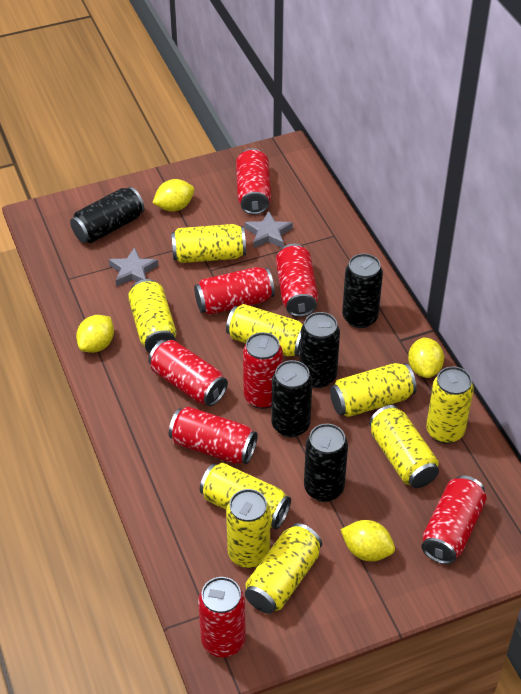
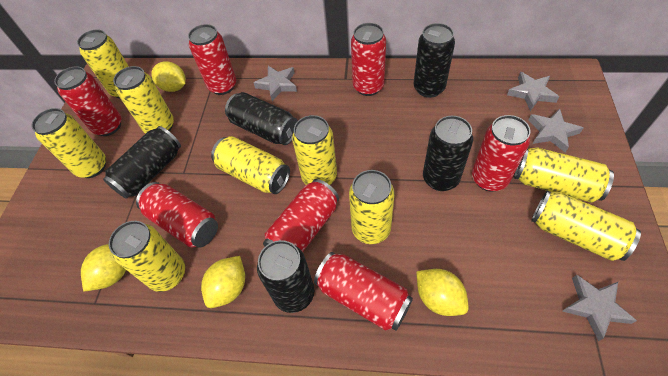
grey star: 2 -> 4
red can: 8 -> 7

